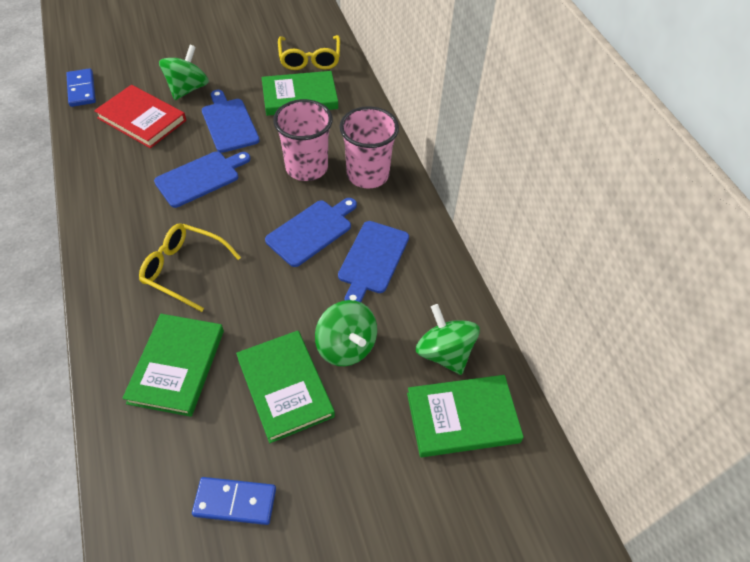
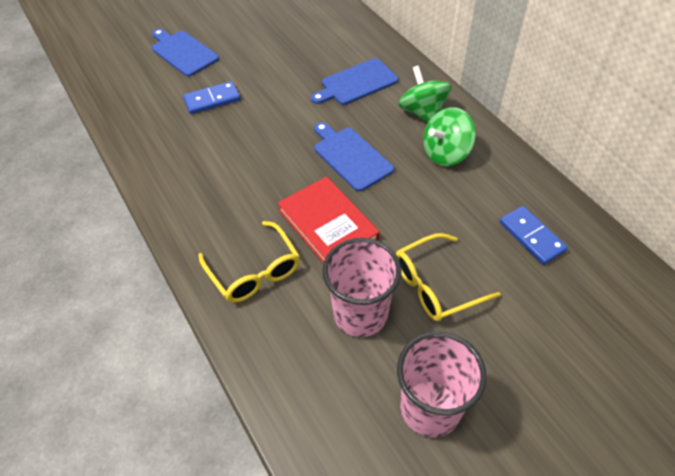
blue cutting board: 4 -> 3
green book: 4 -> 0
green spinning top: 3 -> 2

